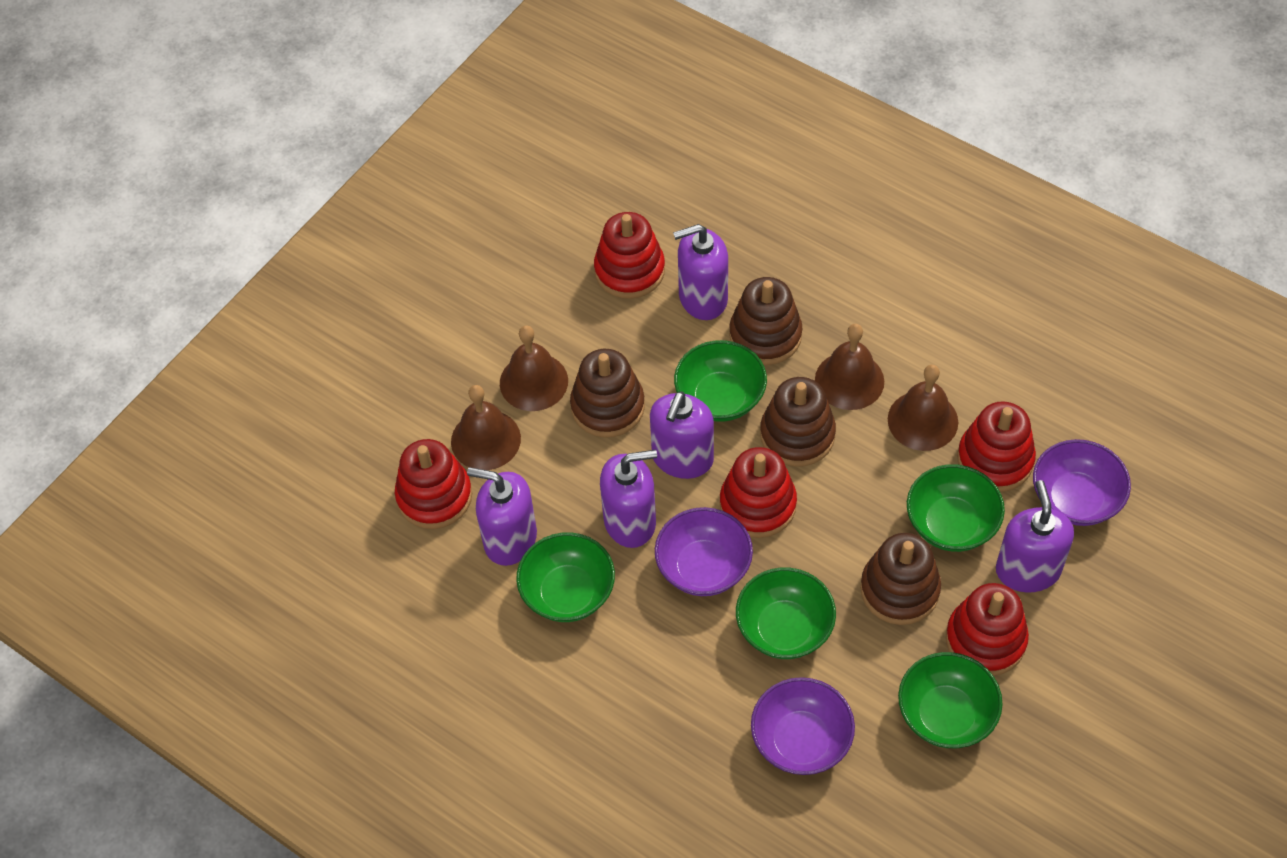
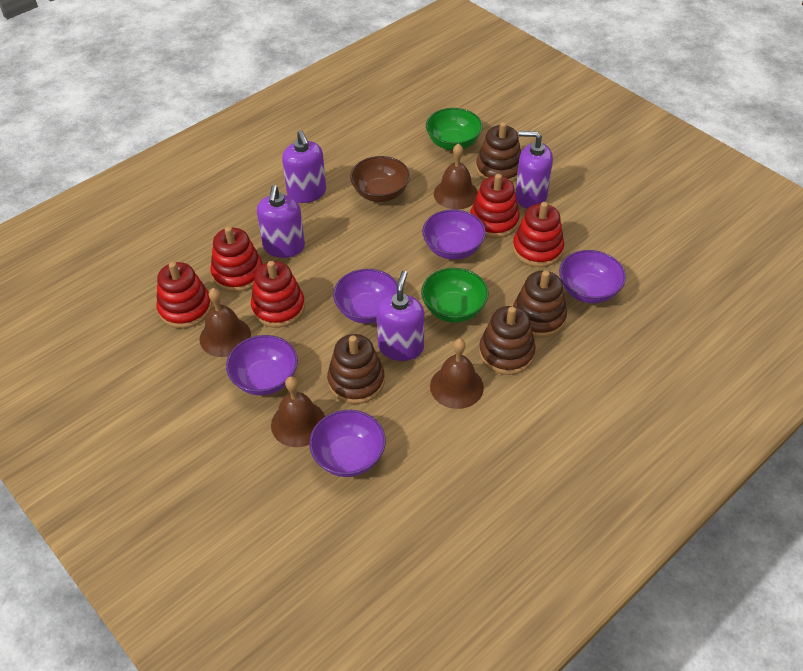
brown bowl: 0 -> 1
green bowl: 5 -> 2
purple bowl: 3 -> 5
purple soap dispenser: 5 -> 4

